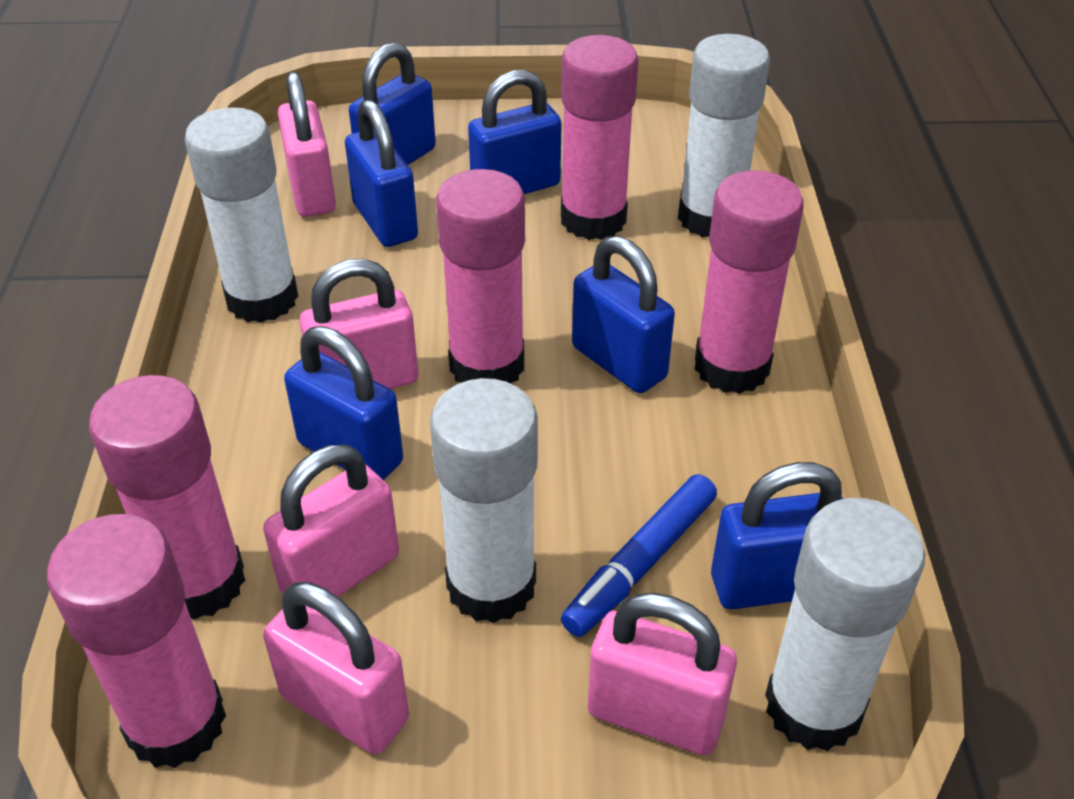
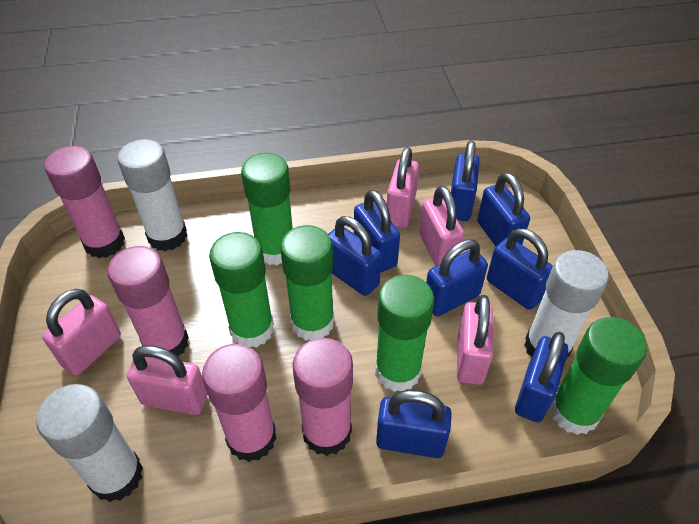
blue marker: 1 -> 0
blue padlock: 6 -> 8
green glue stick: 0 -> 5
pink glue stick: 5 -> 4
white glue stick: 4 -> 3

